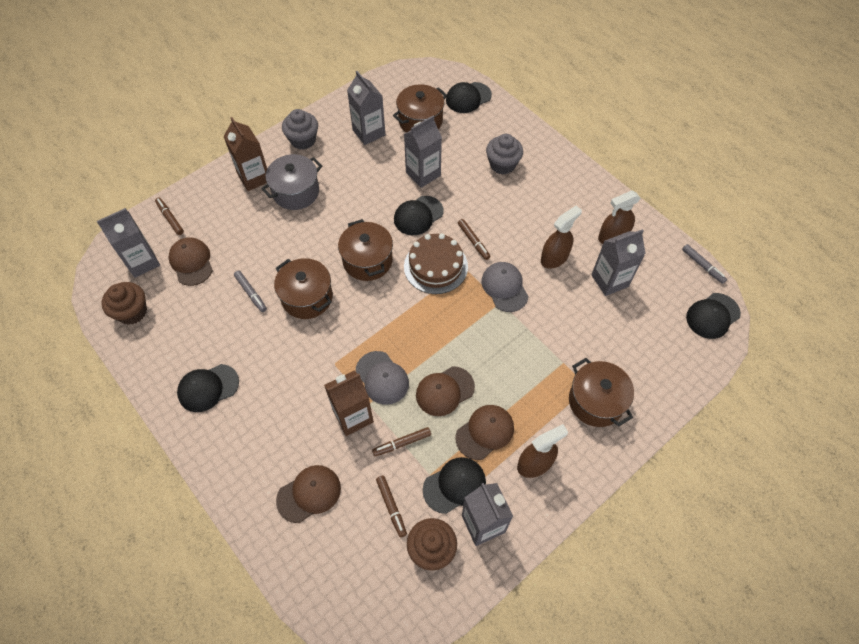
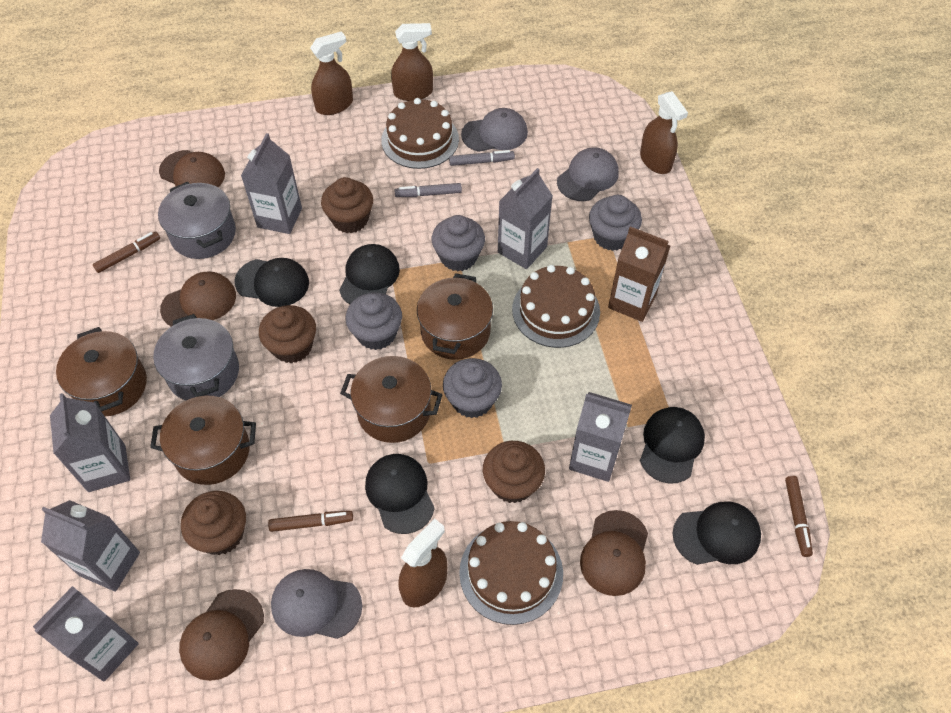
brown cake: 1 -> 3
brown carton: 2 -> 1
brown cupcake: 2 -> 4
brown marker: 4 -> 3
brown spray bottle: 3 -> 4
grey cap: 2 -> 3
grey carton: 5 -> 6
grey cupcake: 2 -> 4
grey pot: 1 -> 2

